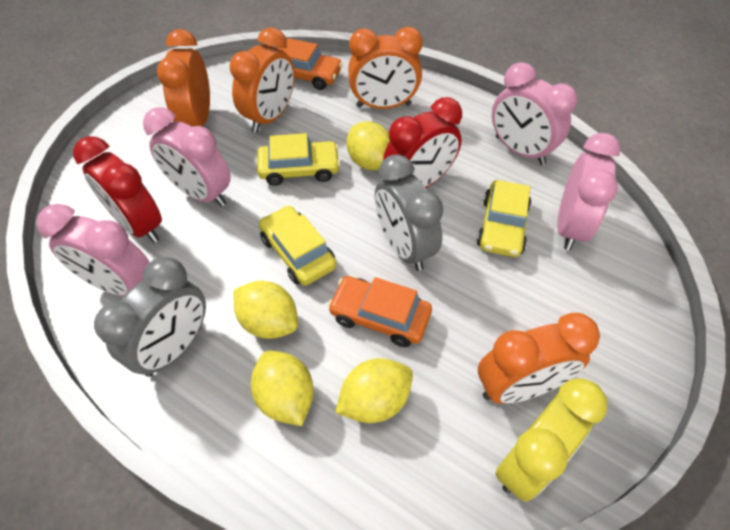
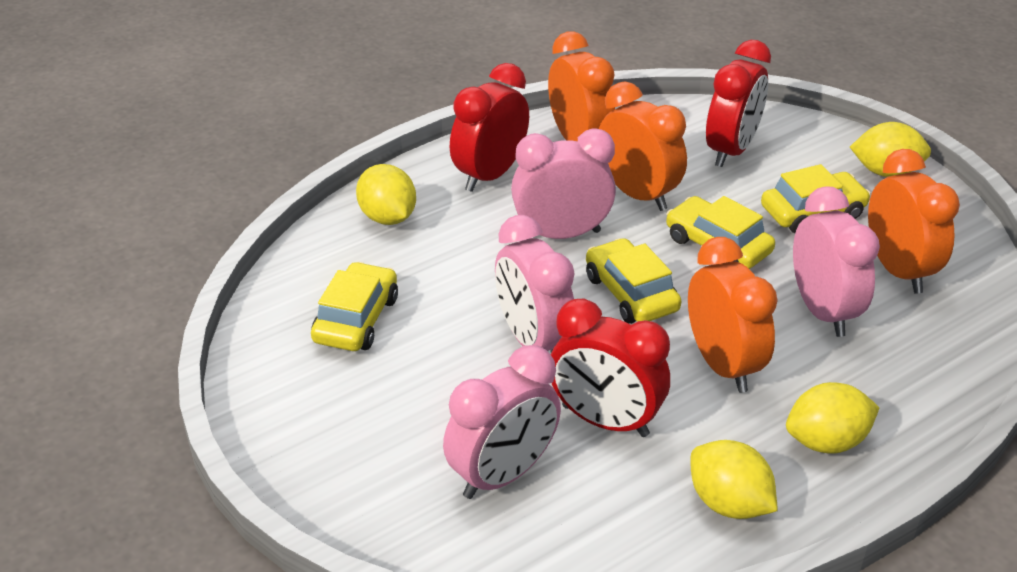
grey clock: 2 -> 0
orange car: 2 -> 0
red clock: 2 -> 3
yellow car: 3 -> 4
yellow clock: 1 -> 0

